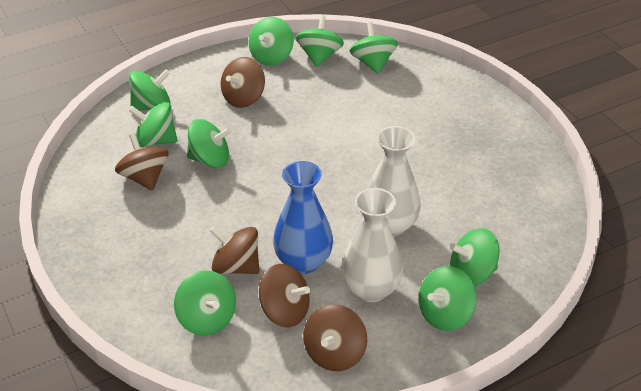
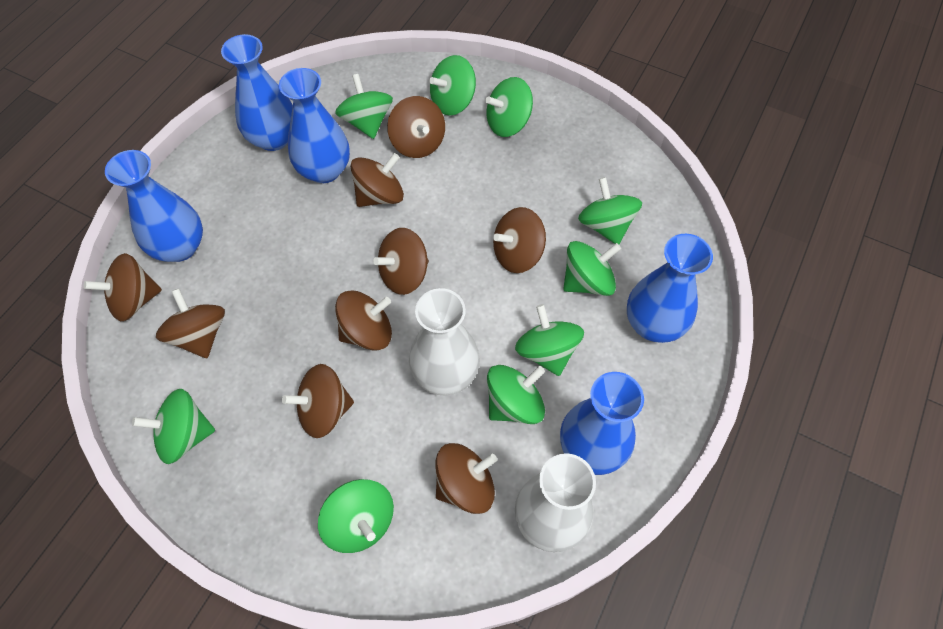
blue vase: 1 -> 5
brown spinning top: 5 -> 9

